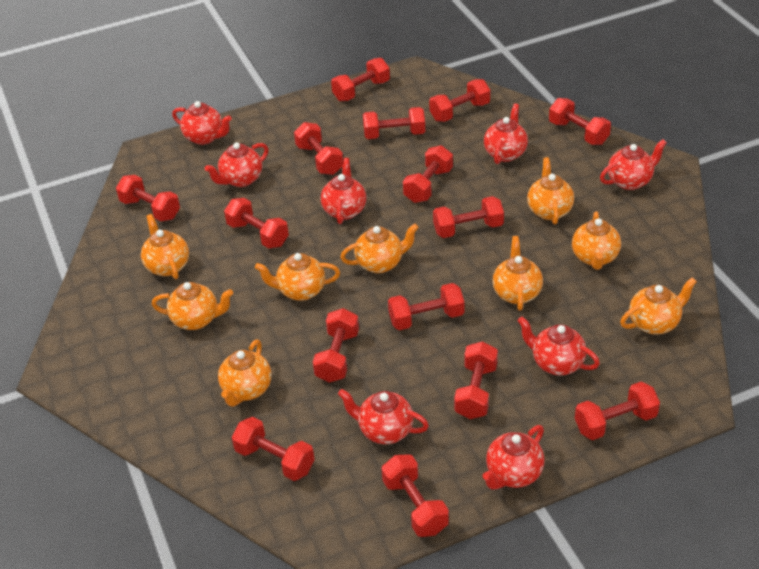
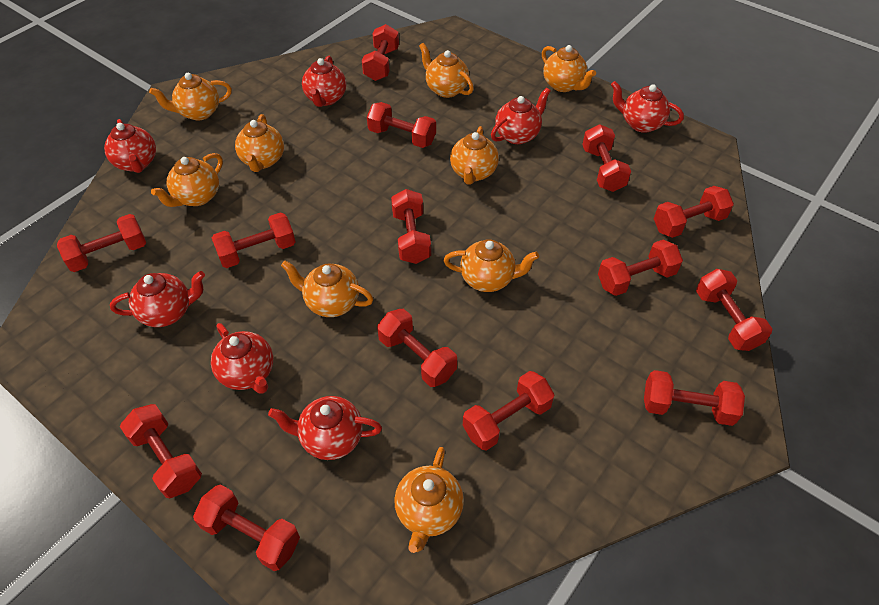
red dumbbell: 15 -> 14
red teapot: 8 -> 7

